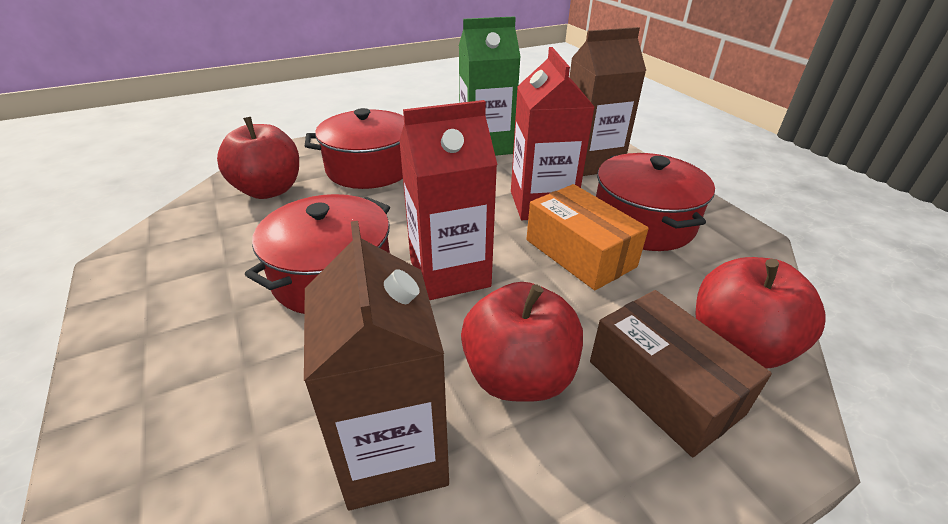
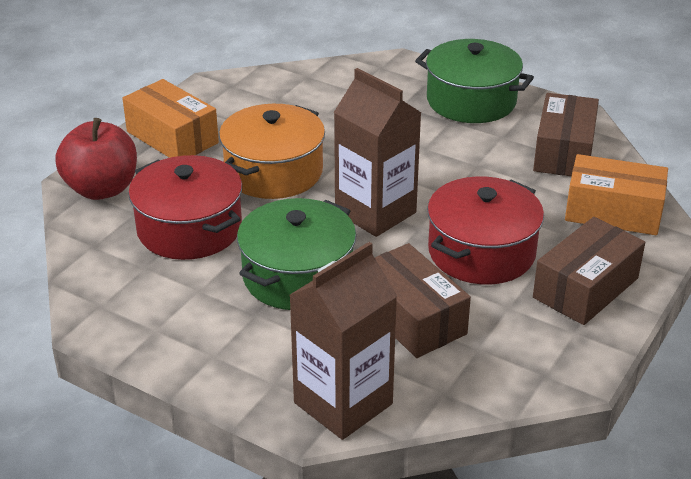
brown box: 1 -> 3
green carton: 1 -> 0
green pot: 0 -> 2
orange box: 1 -> 2
orange pot: 0 -> 1
red apple: 3 -> 1
red carton: 2 -> 0
red pot: 3 -> 2

